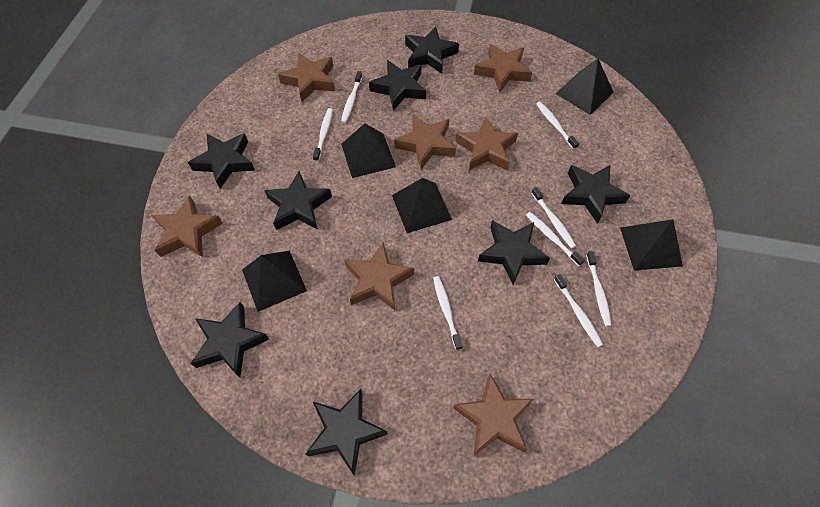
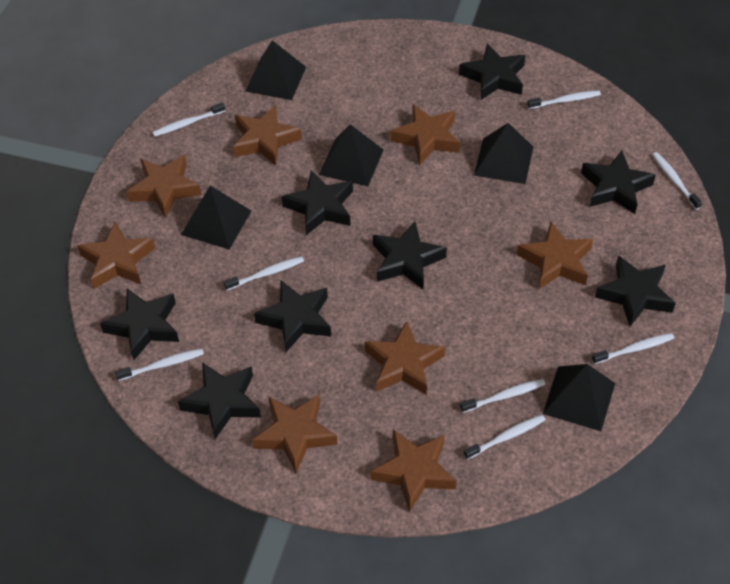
brown star: 7 -> 8

